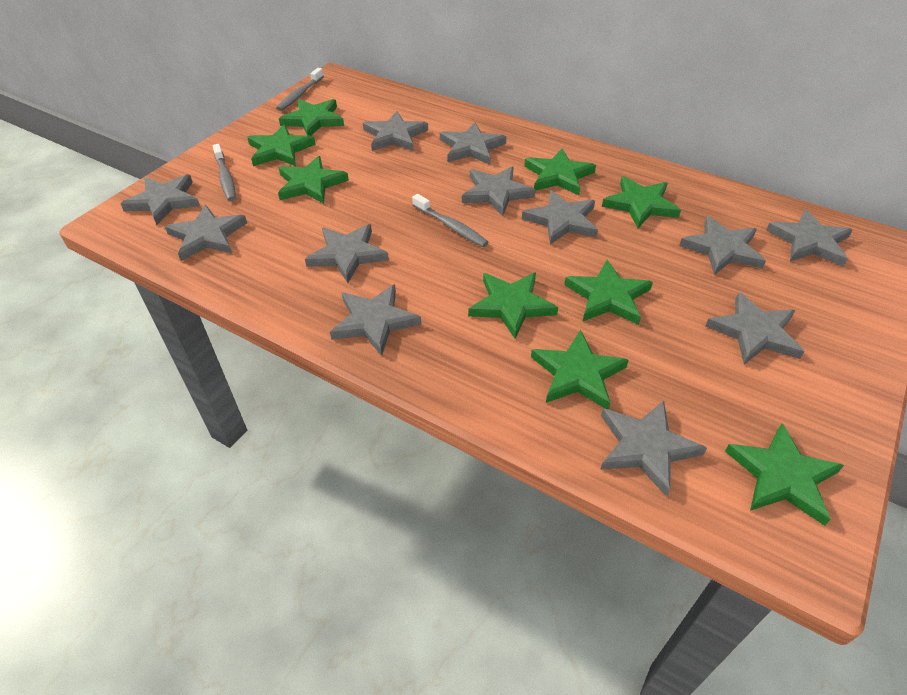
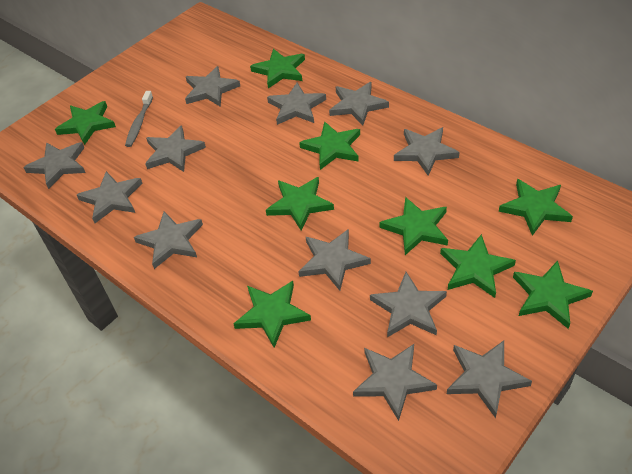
grey toothbrush: 3 -> 1

